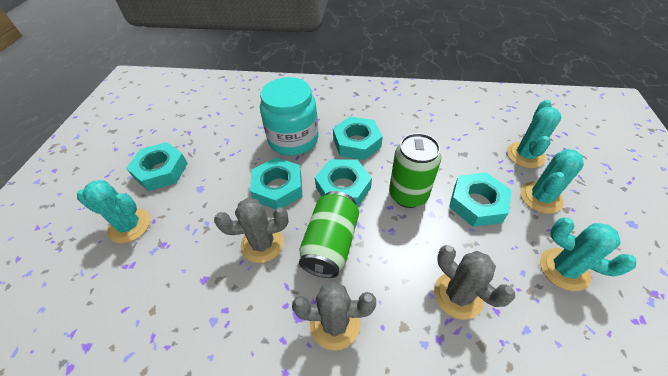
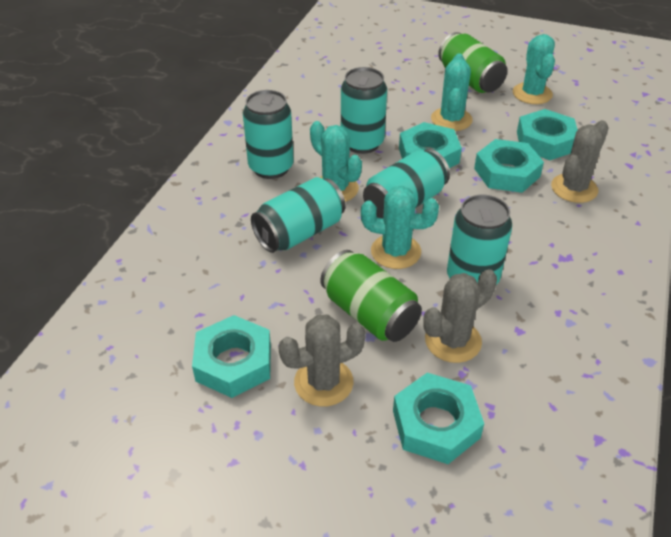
turquoise can: 0 -> 5
turquoise jar: 1 -> 0

